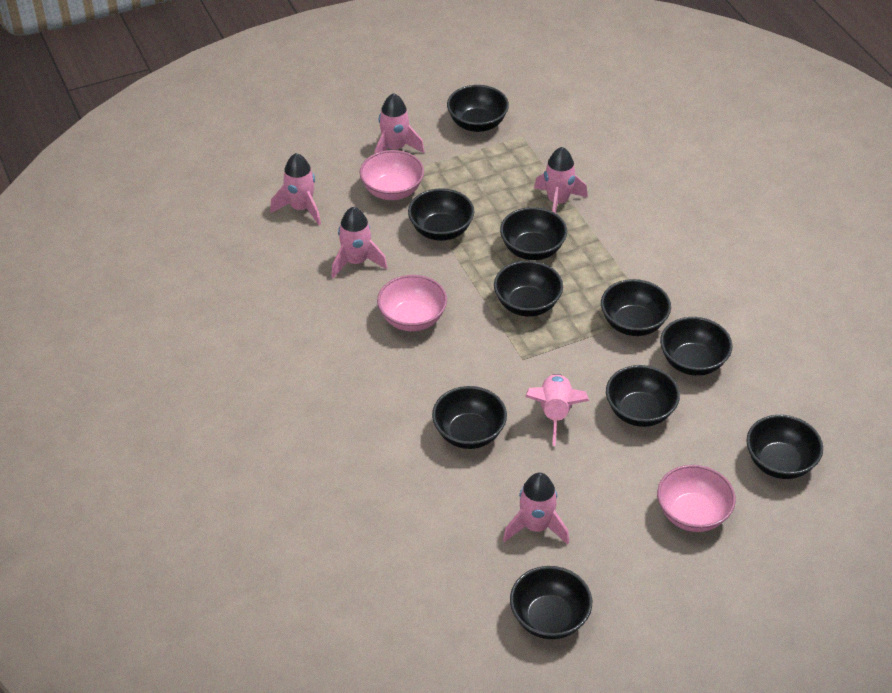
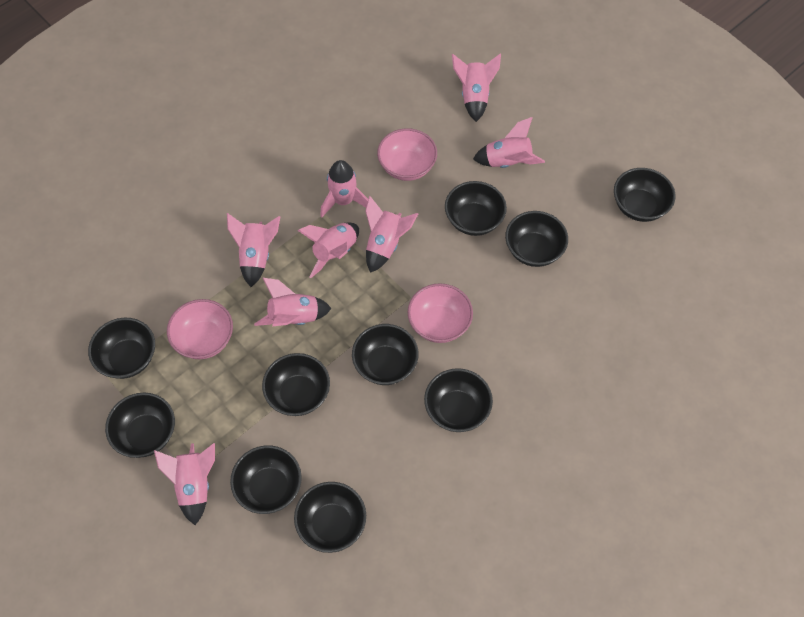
pink rocket: 6 -> 8

